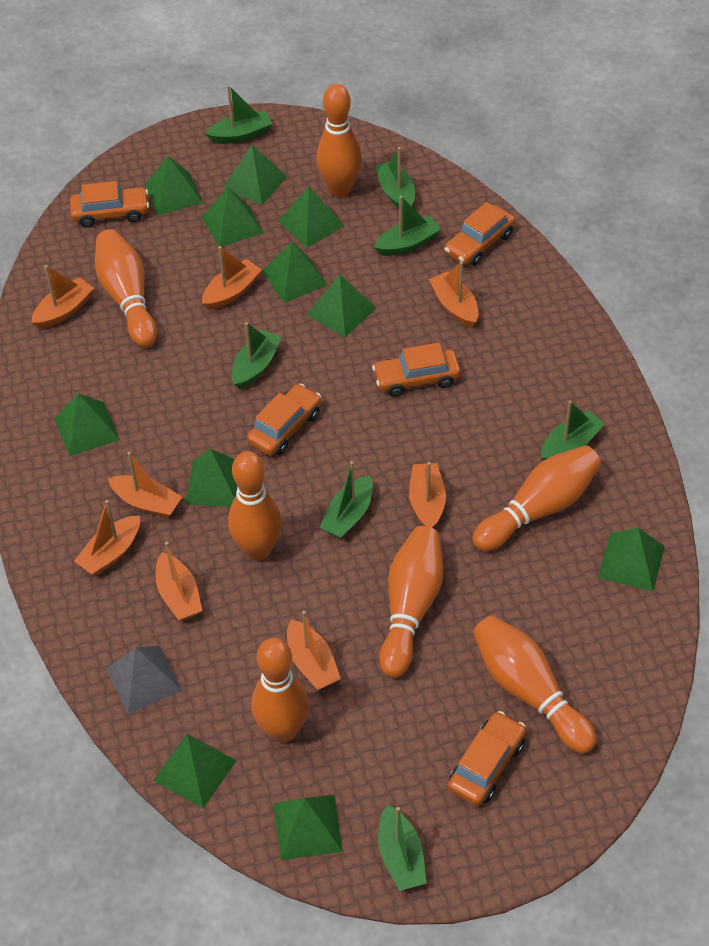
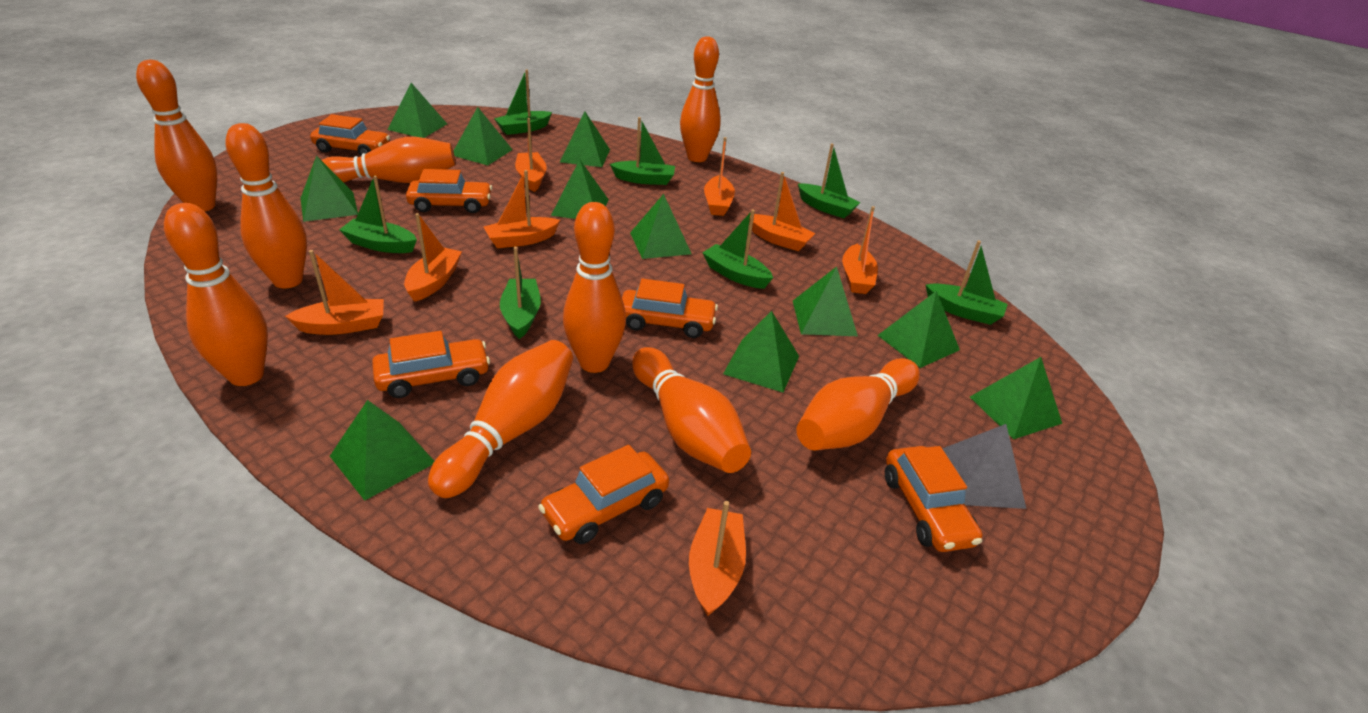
orange bowling pin: 7 -> 9
orange car: 5 -> 6

